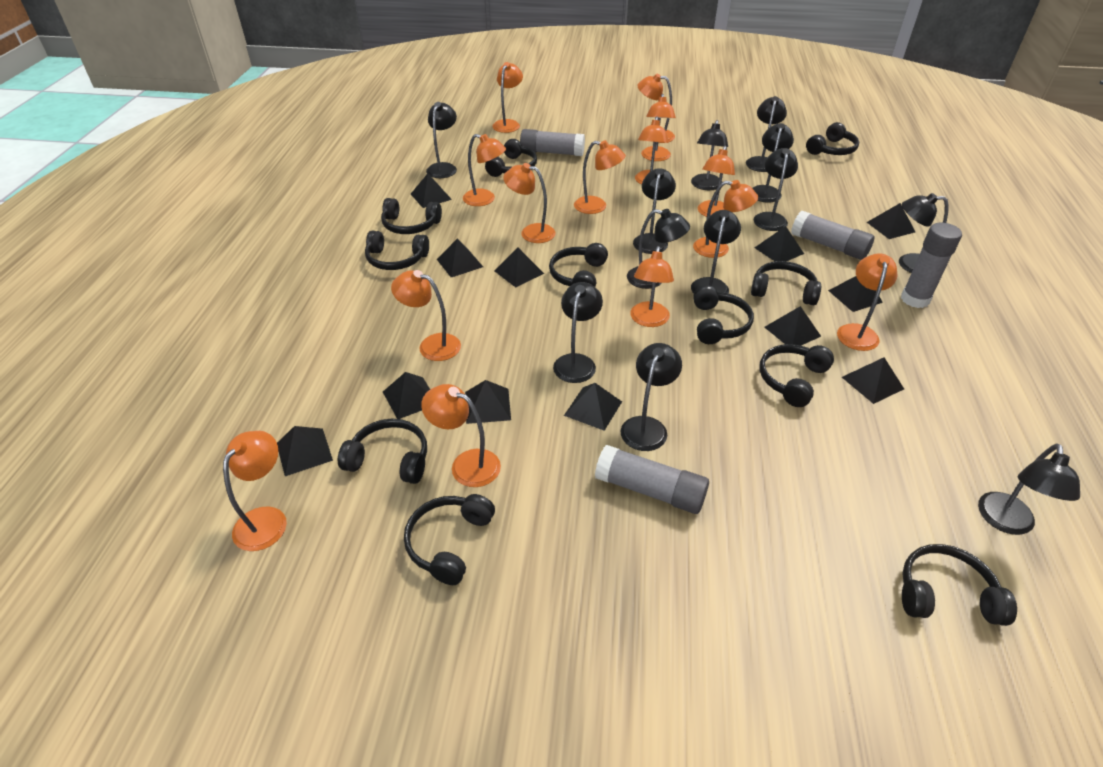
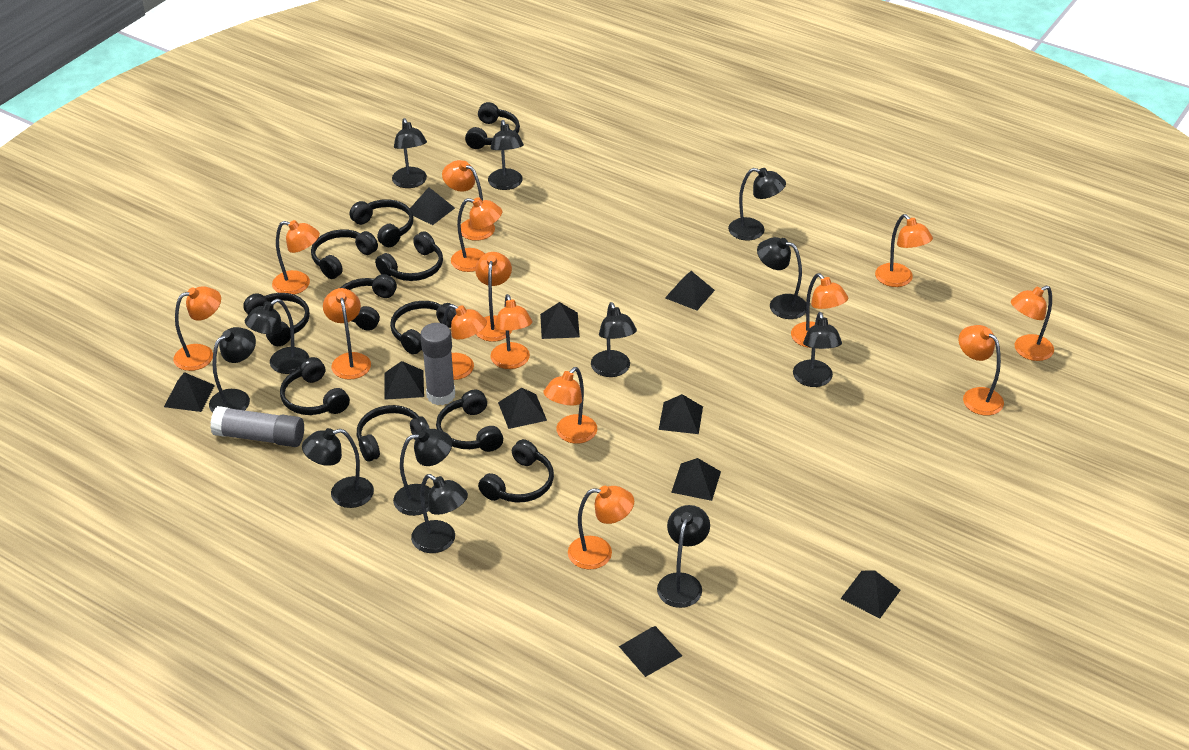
black pyramid: 12 -> 10
grey glue stick: 4 -> 2

